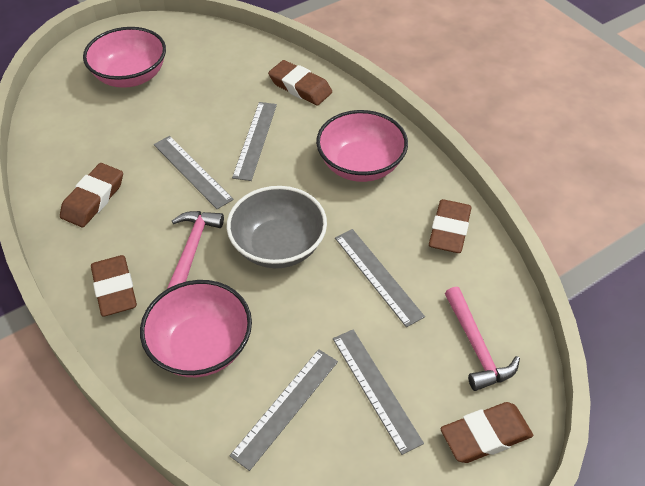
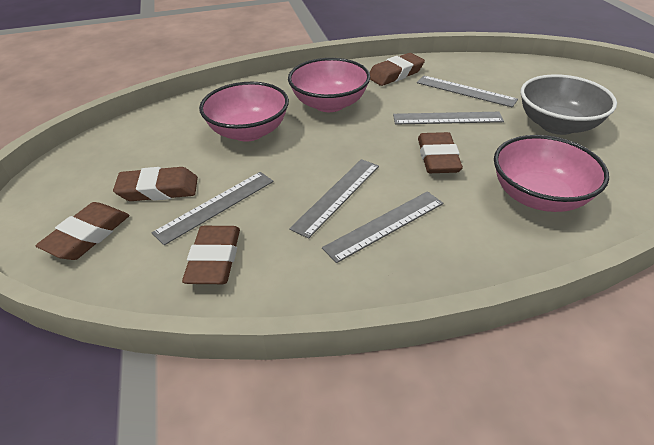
pink hammer: 2 -> 0

